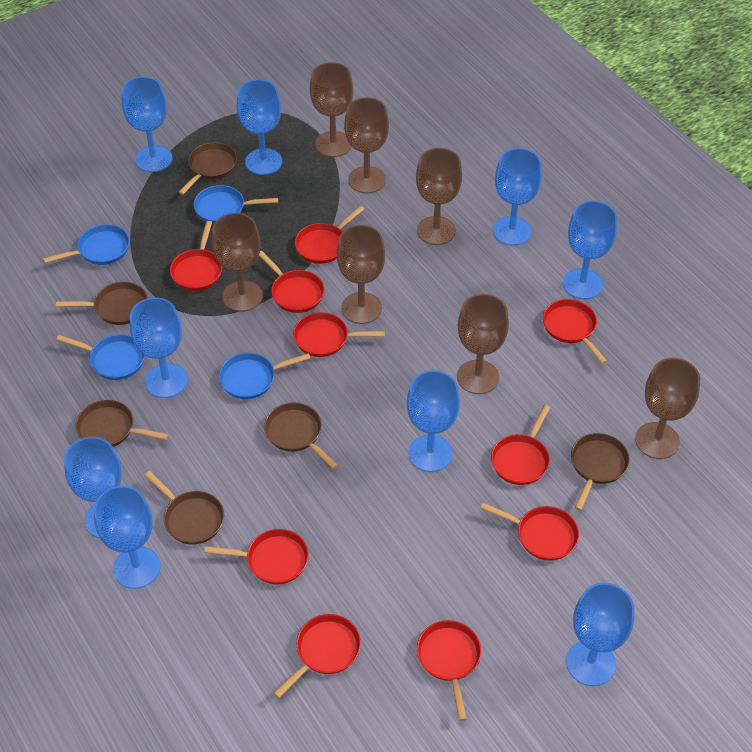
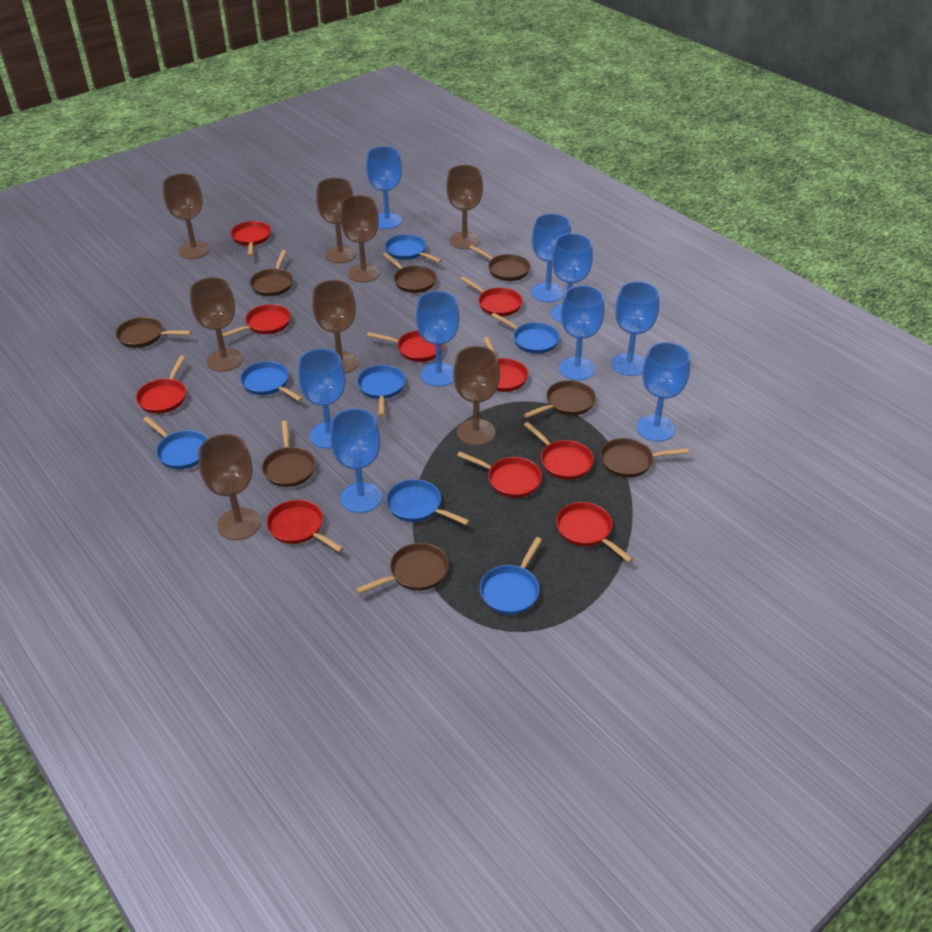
blue pan: 4 -> 7
brown goblet: 7 -> 8
brown pan: 6 -> 8

